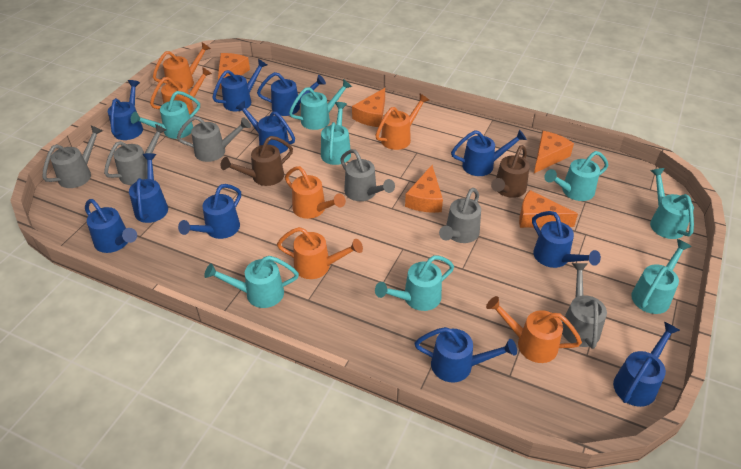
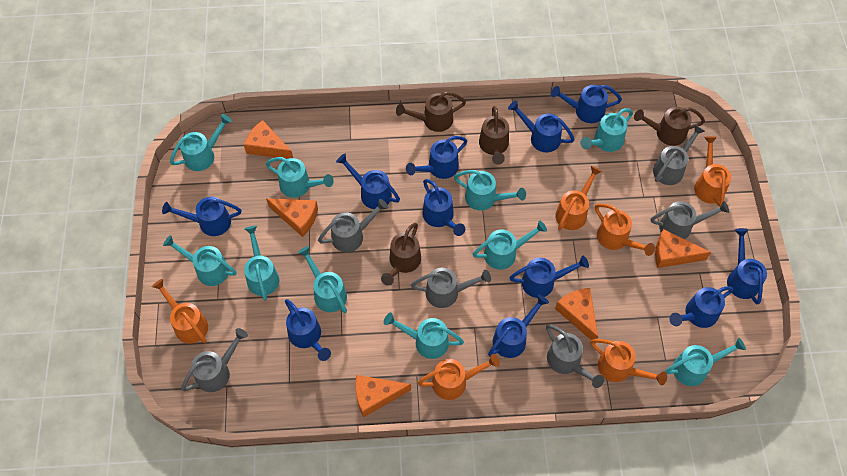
brown watering can: 2 -> 4
turquoise watering can: 8 -> 10

